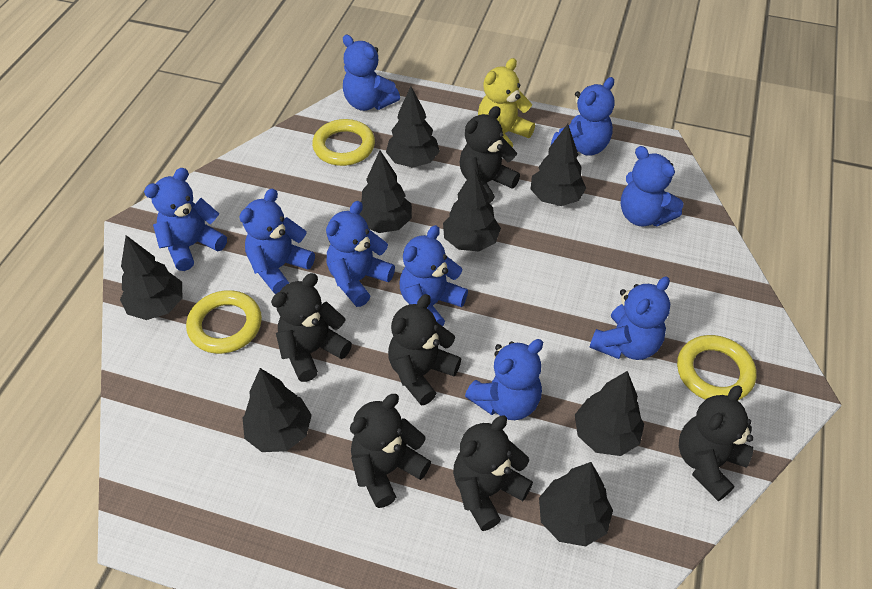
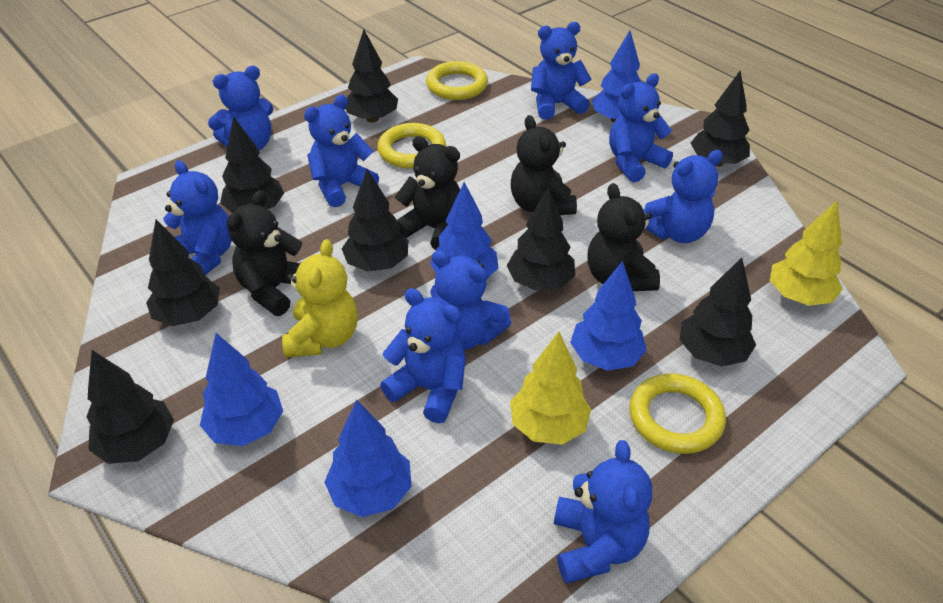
black teddy bear: 6 -> 4
blue tree: 0 -> 5
yellow tree: 0 -> 2

